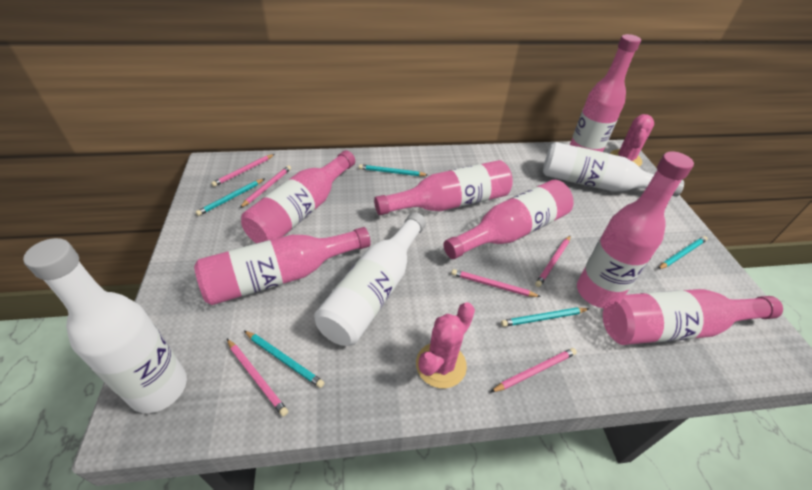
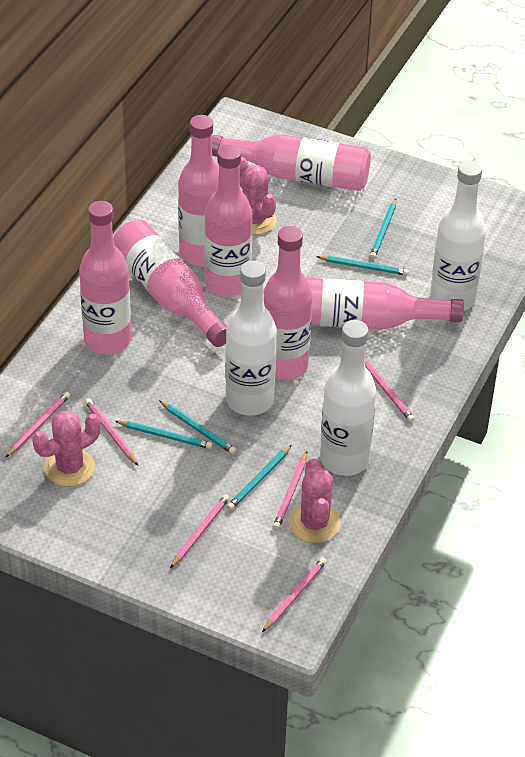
pink cactus: 2 -> 3

